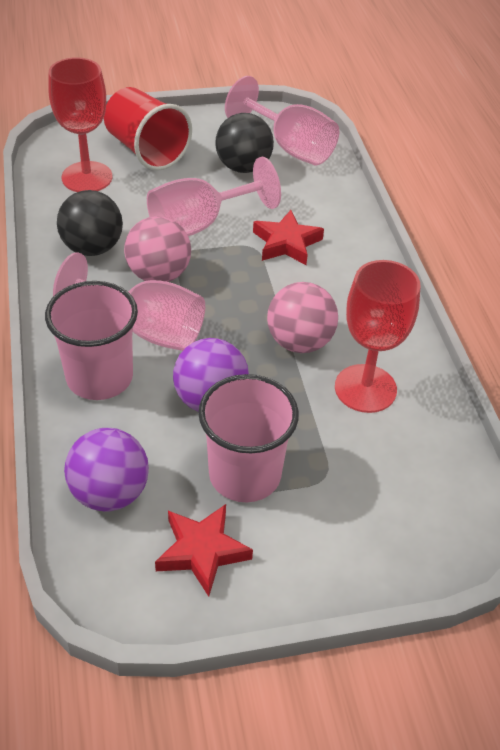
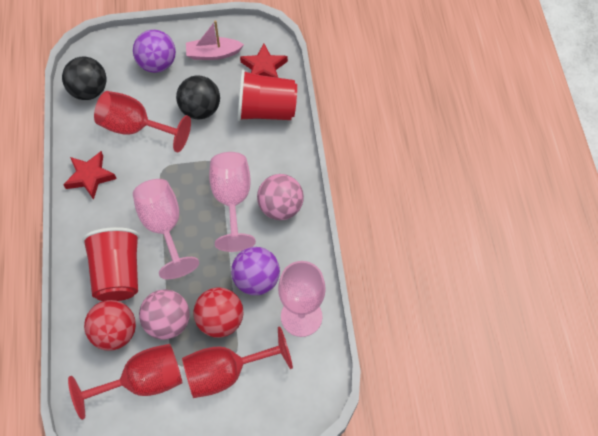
pink boat: 0 -> 1
pink cup: 2 -> 0
red ball: 0 -> 2
red cup: 1 -> 2
red goblet: 2 -> 3

